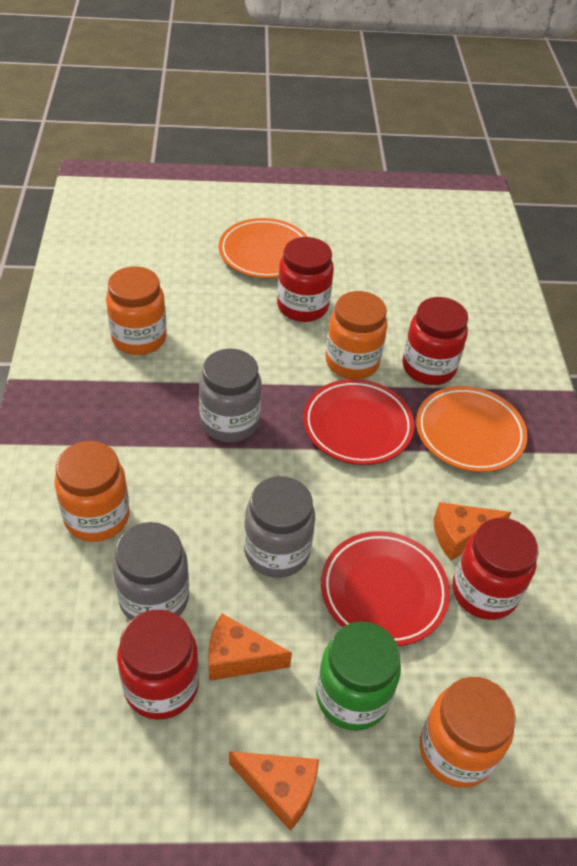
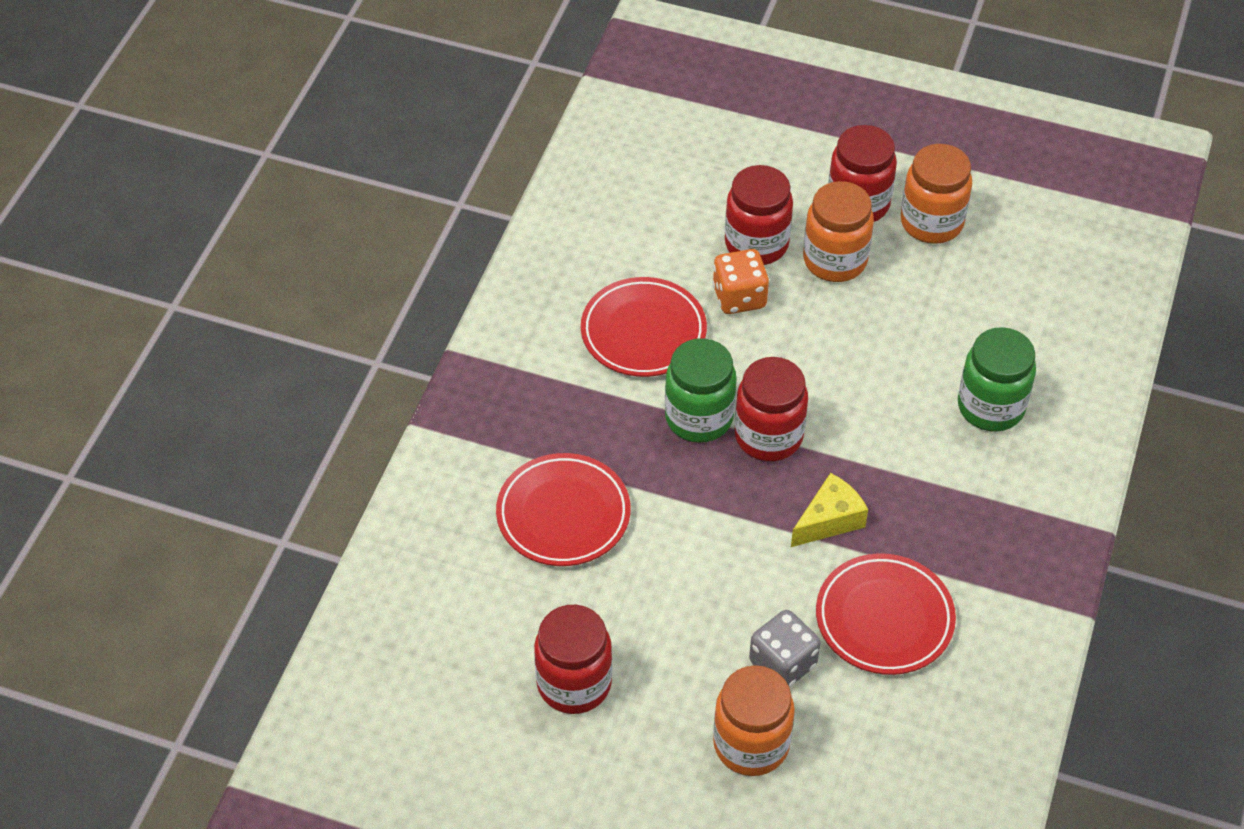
green jar: 1 -> 2
grey dice: 0 -> 1
grey jar: 3 -> 0
orange cheese: 3 -> 0
orange dice: 0 -> 1
orange jar: 4 -> 3
orange plate: 2 -> 0
red plate: 2 -> 3
yellow cheese: 0 -> 1

